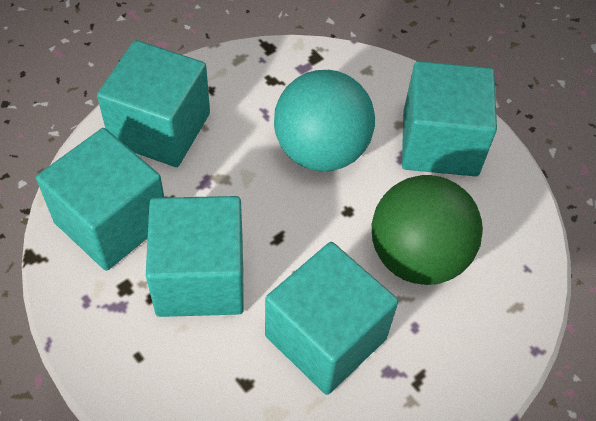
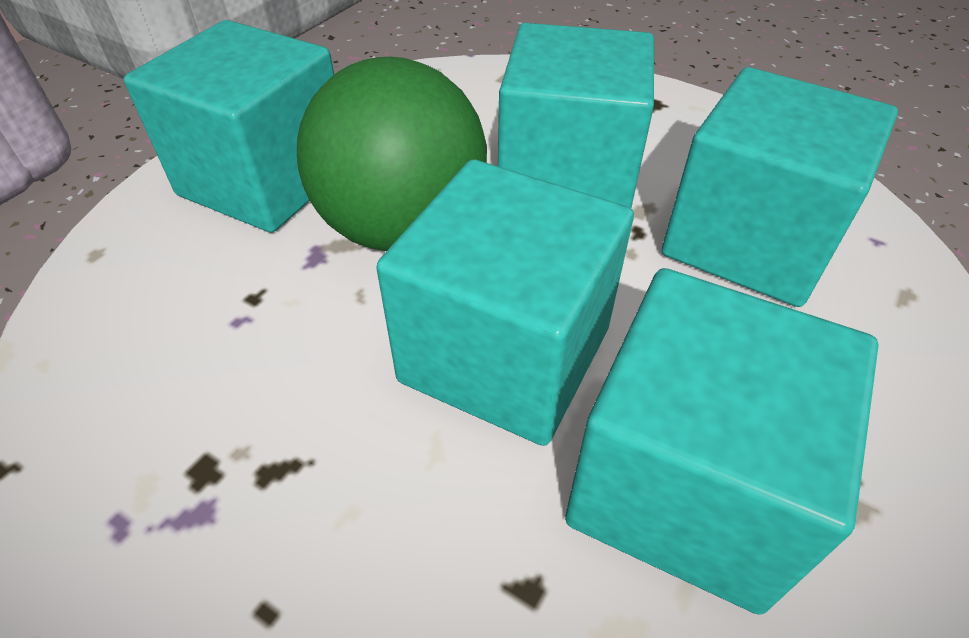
turquoise ball: 1 -> 0

